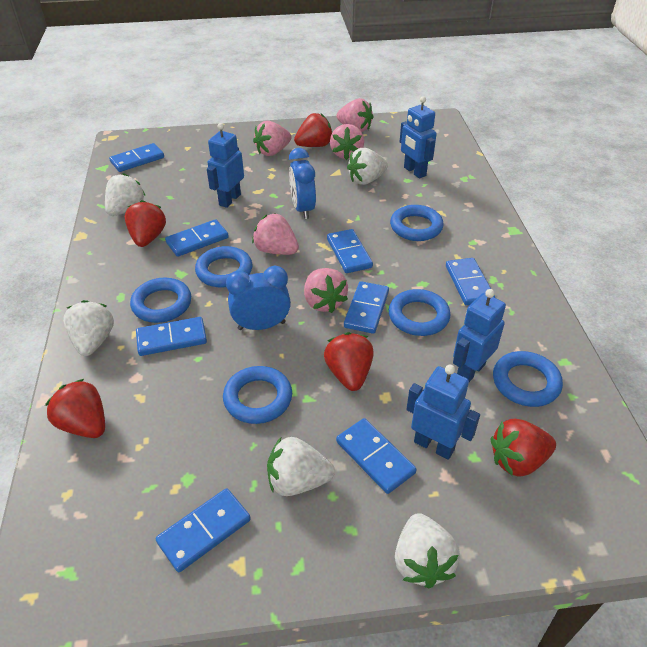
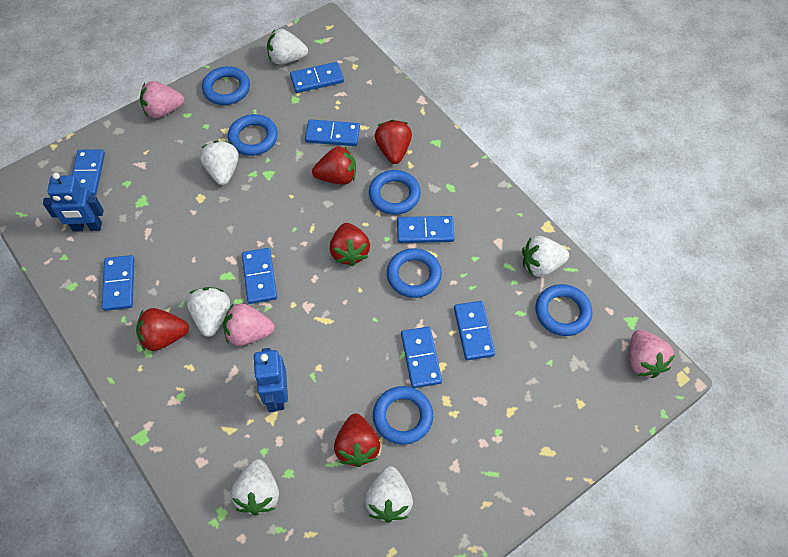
blue clock: 2 -> 0
blue robot: 4 -> 2
pink strawberry: 5 -> 3
white strawberry: 5 -> 6

